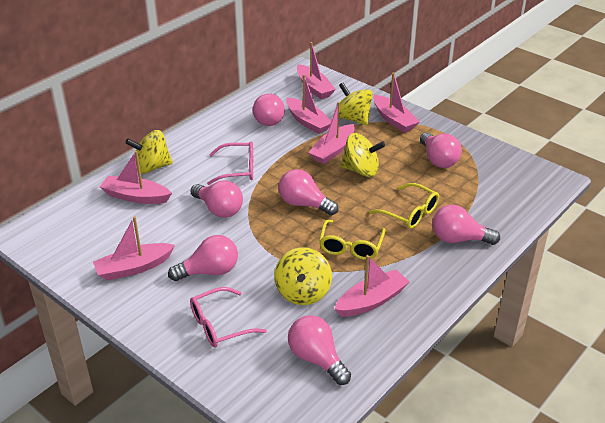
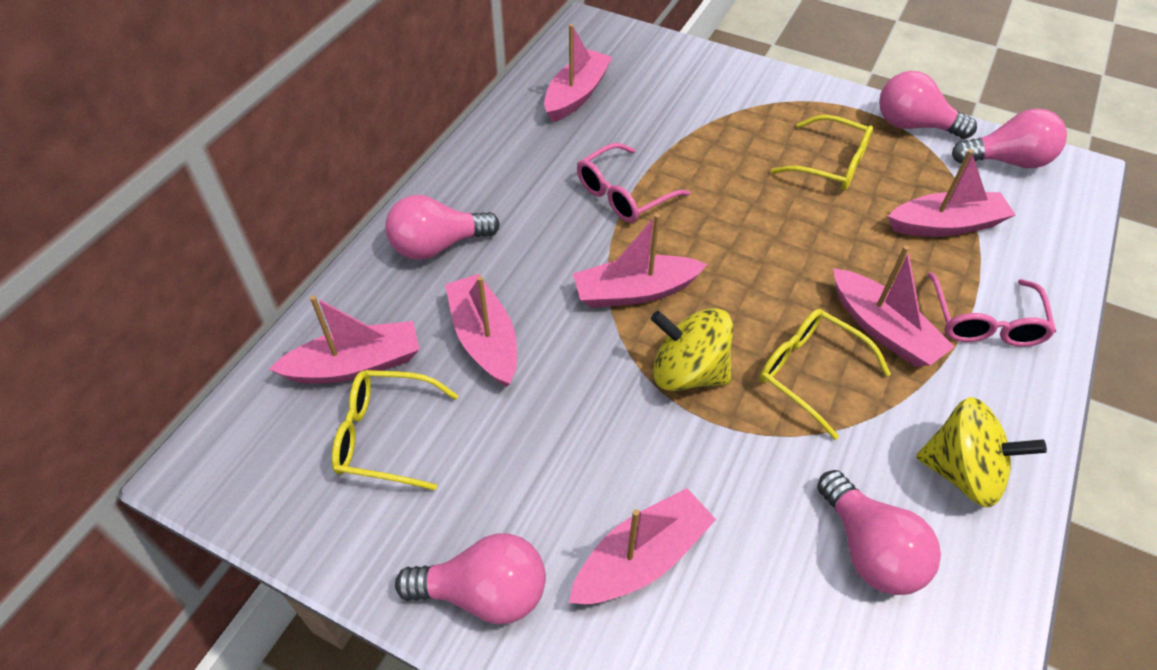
pink light bulb: 7 -> 5
yellow glasses: 2 -> 3
yellow spinning top: 4 -> 2

